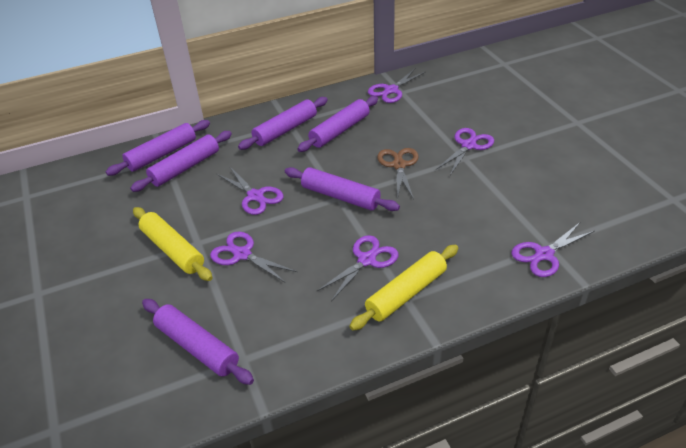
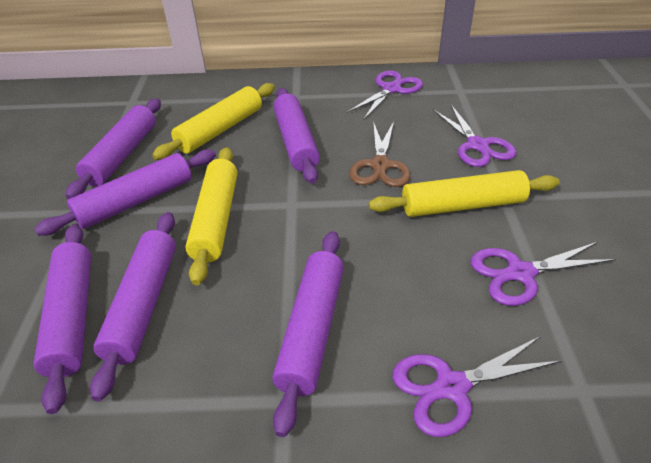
purple scissors: 6 -> 4
yellow rolling pin: 2 -> 3

